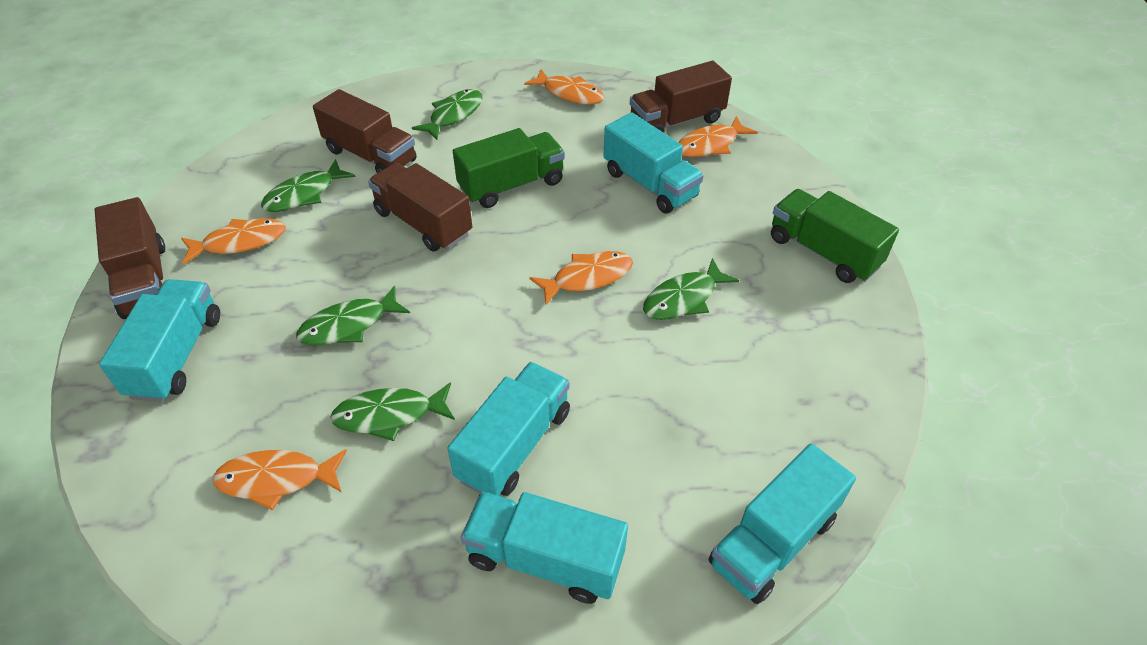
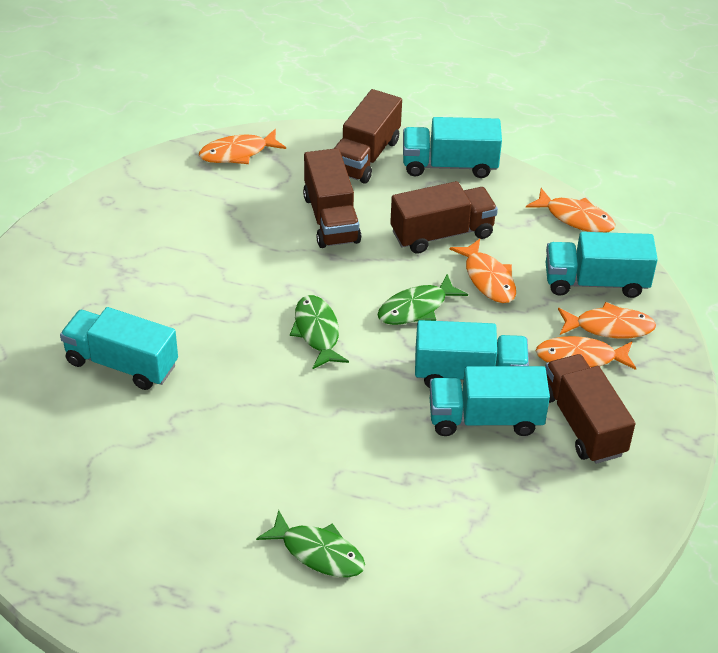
green fish: 5 -> 3
green truck: 2 -> 0

